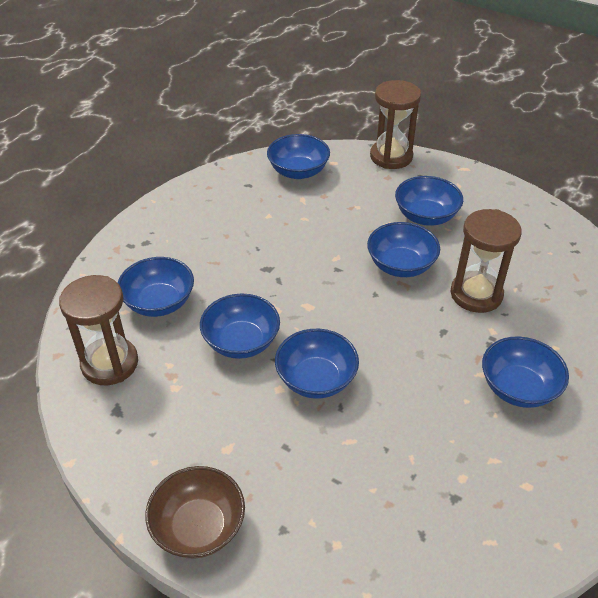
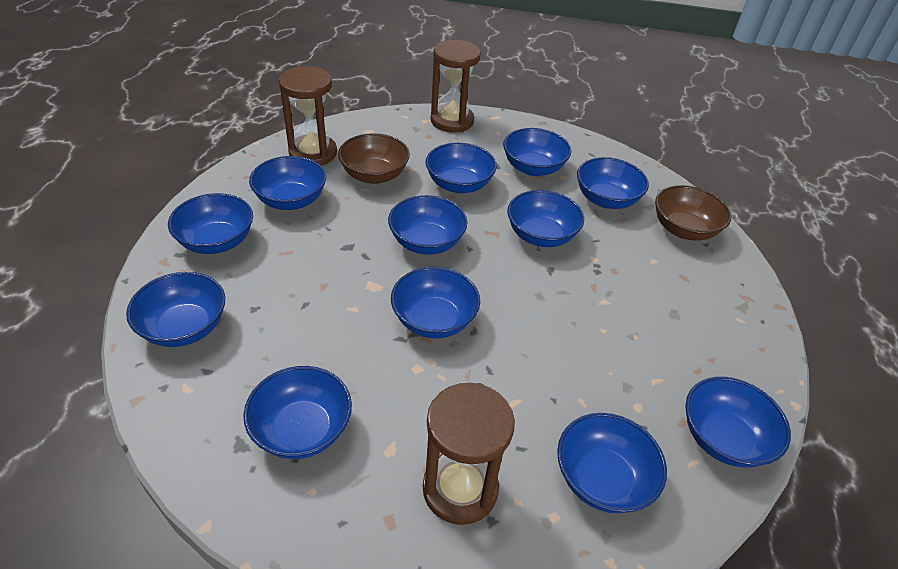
blue bowl: 7 -> 12
brown bowl: 1 -> 2

